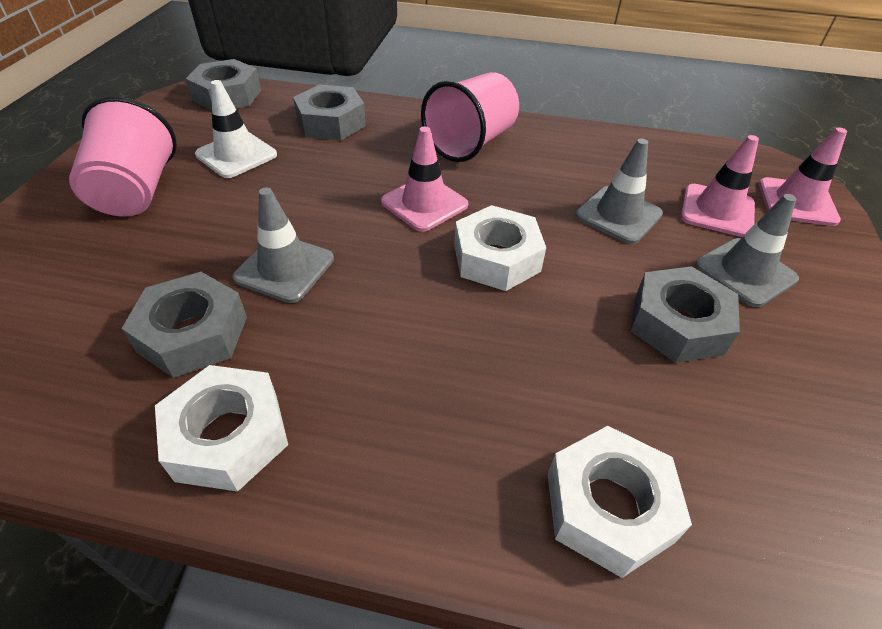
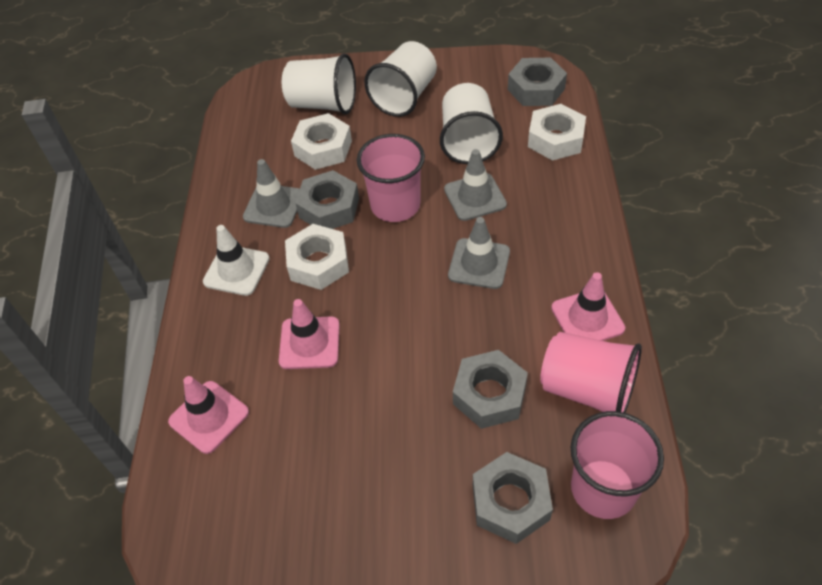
pink cup: 2 -> 3
white cup: 0 -> 3

